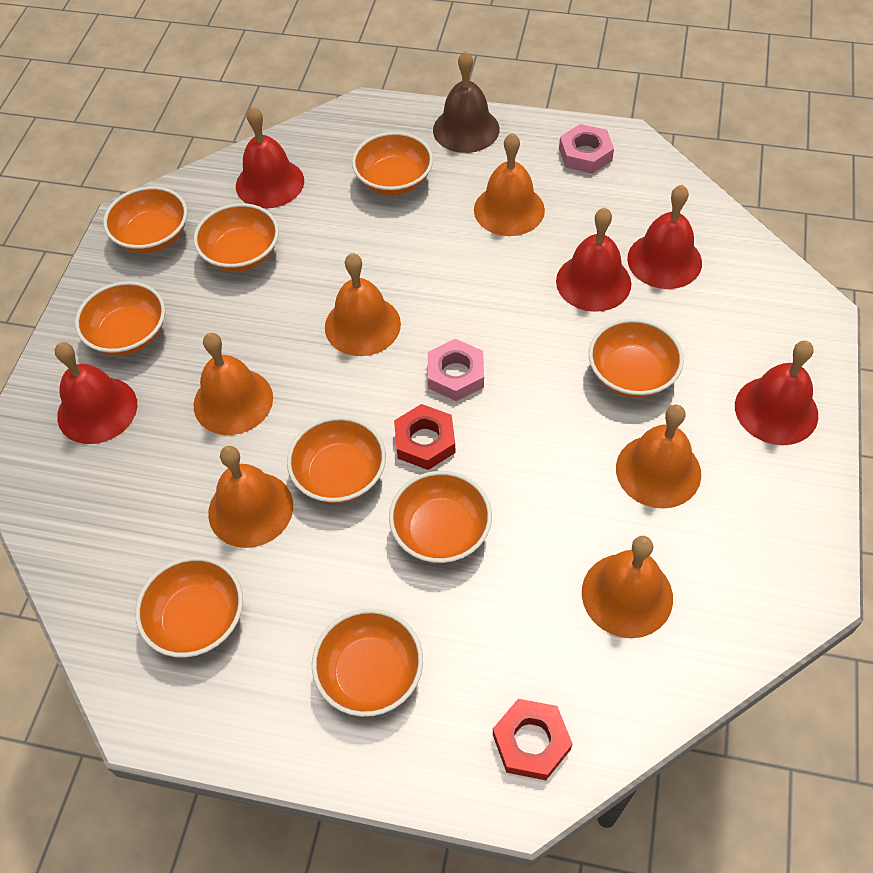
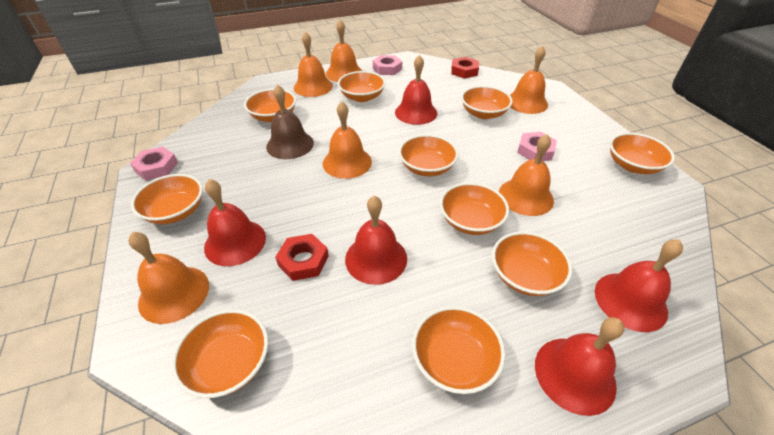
orange bowl: 9 -> 10
pink nut: 2 -> 3

